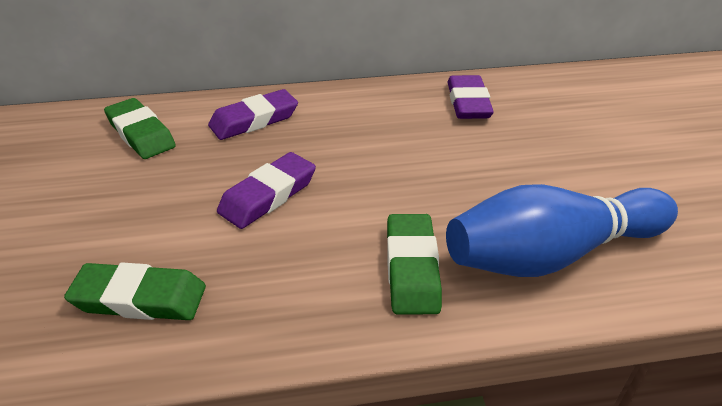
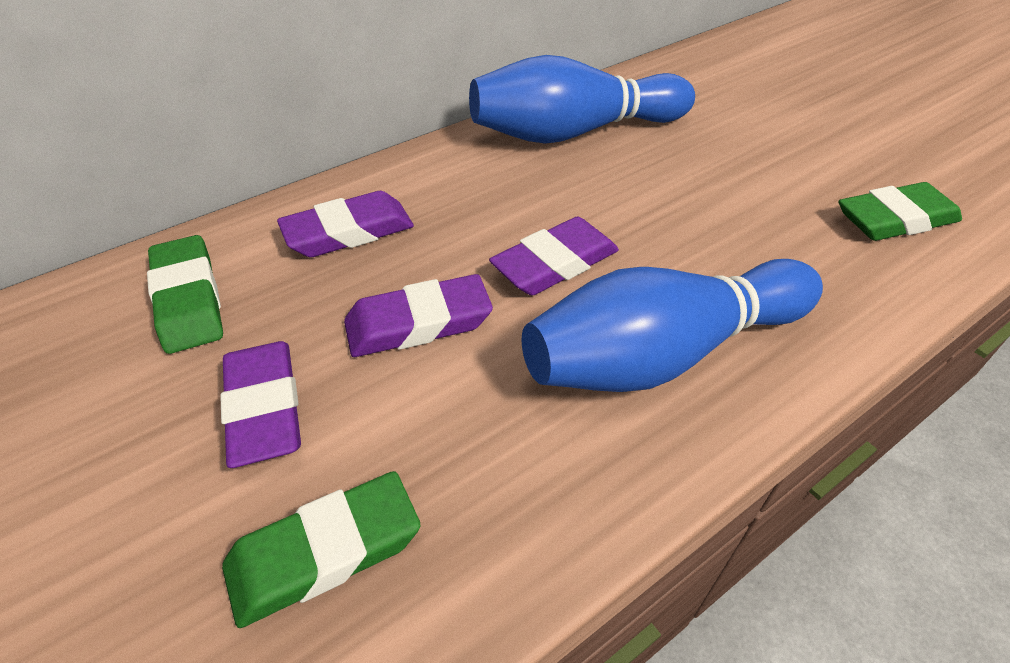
blue bowling pin: 1 -> 2
purple eraser: 3 -> 4

